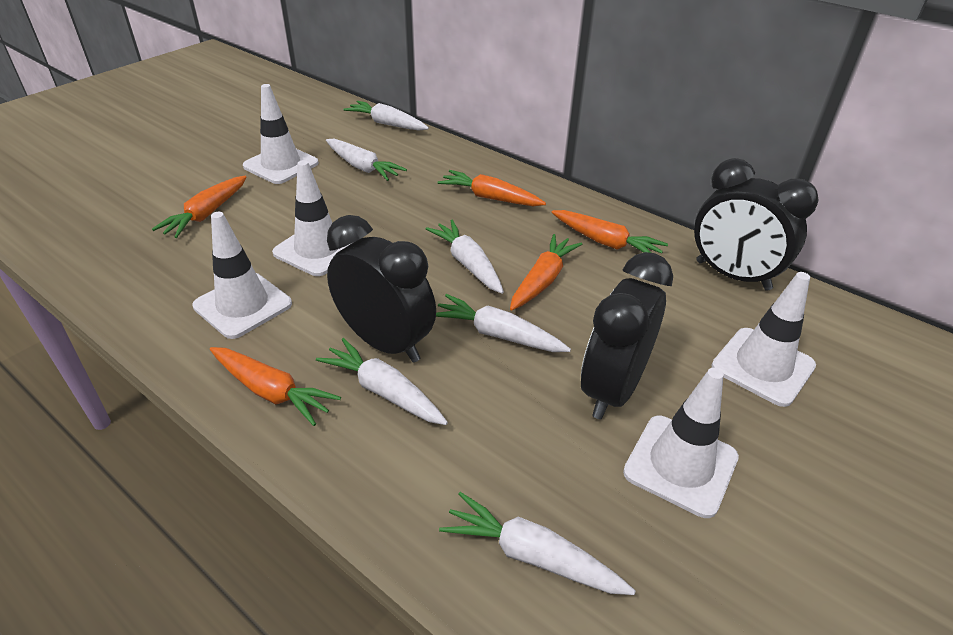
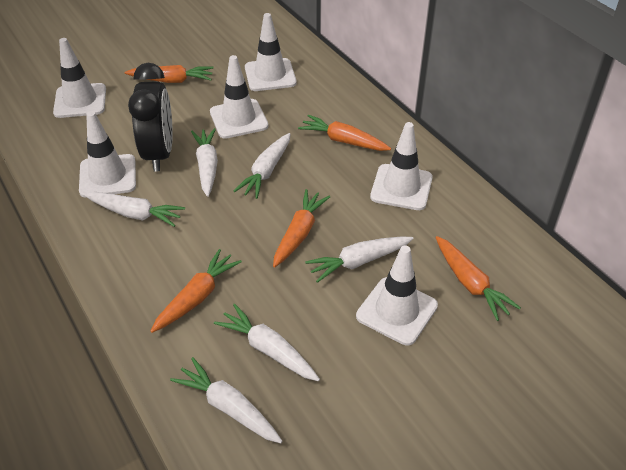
black clock: 3 -> 1
white traffic cone: 5 -> 6

